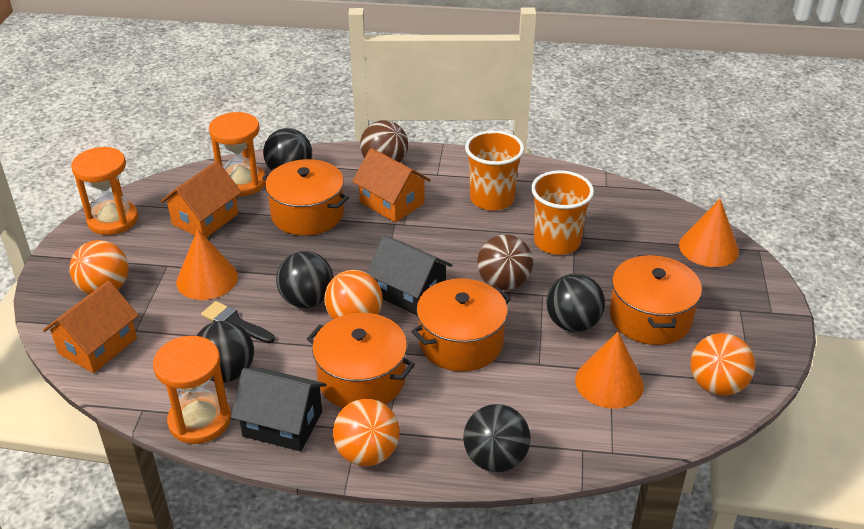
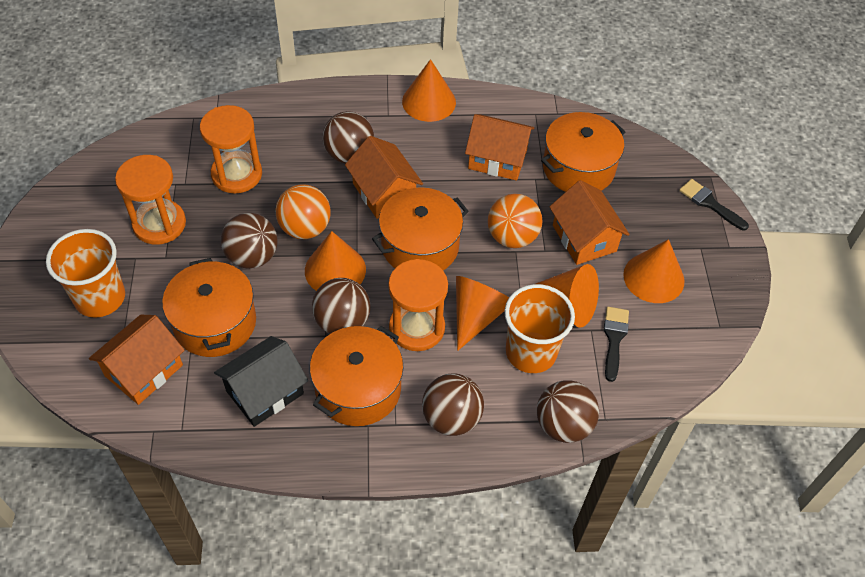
black ball: 5 -> 0
black brush: 1 -> 2
black house: 2 -> 1
brown ball: 2 -> 5
orange ball: 4 -> 2
orange cone: 3 -> 5
orange house: 3 -> 4

